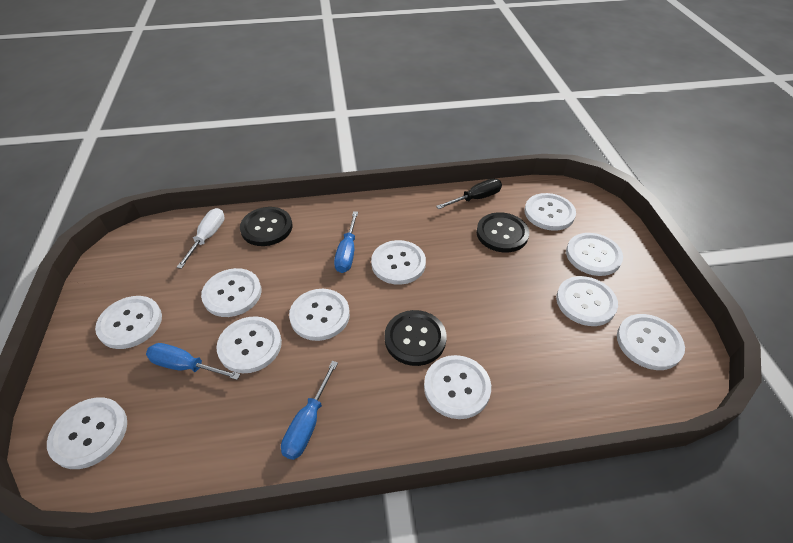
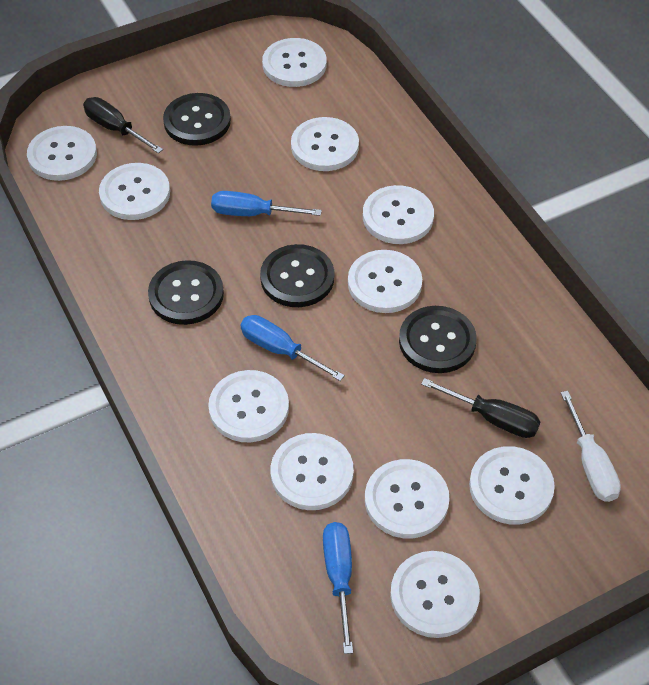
black button: 3 -> 4
black screwdriver: 1 -> 2

